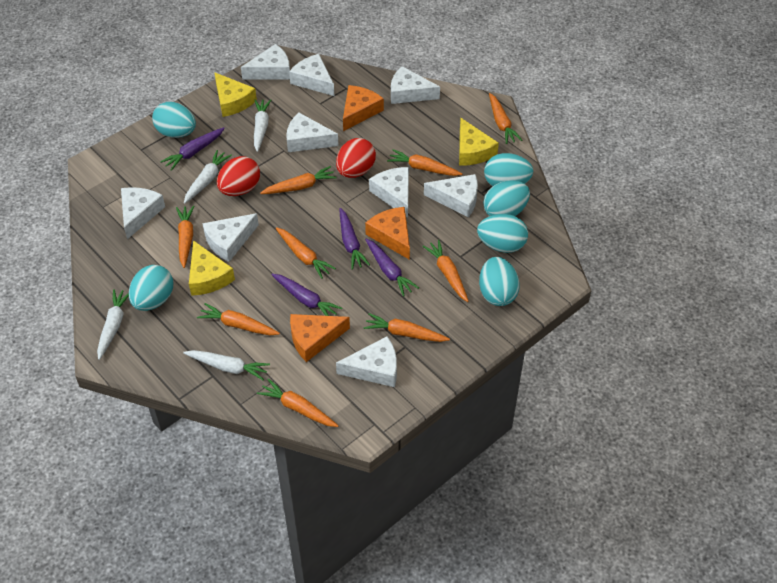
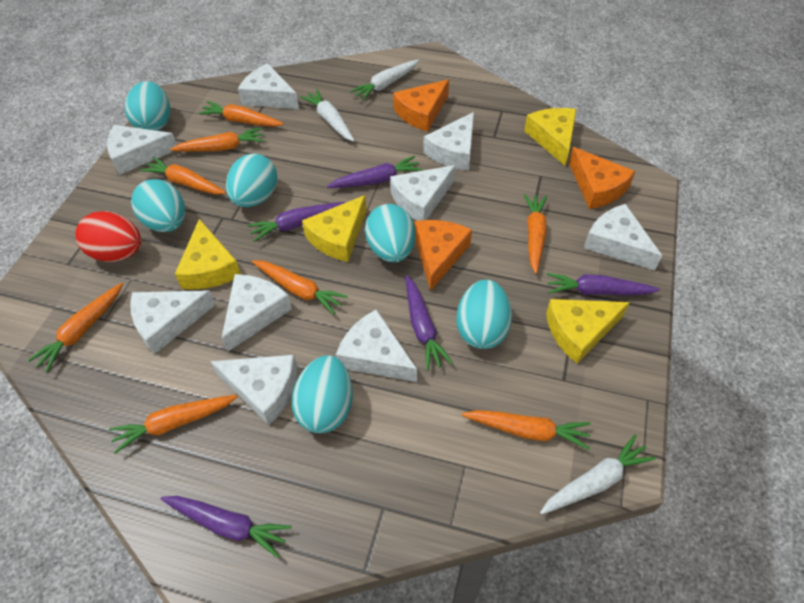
orange carrot: 9 -> 8
purple carrot: 4 -> 5
red egg: 2 -> 1
white carrot: 4 -> 3
yellow cheese: 3 -> 4

